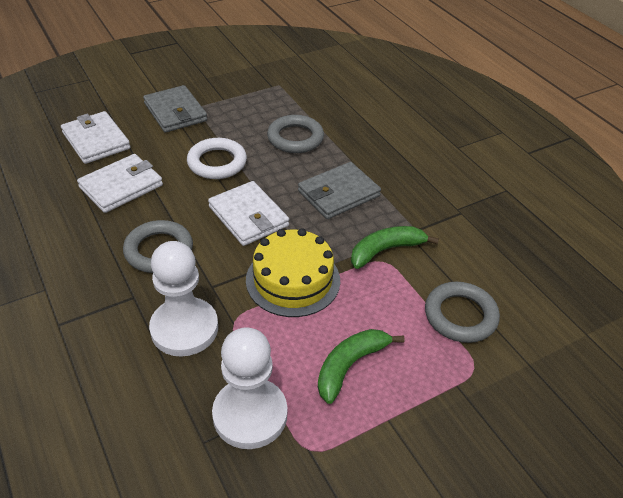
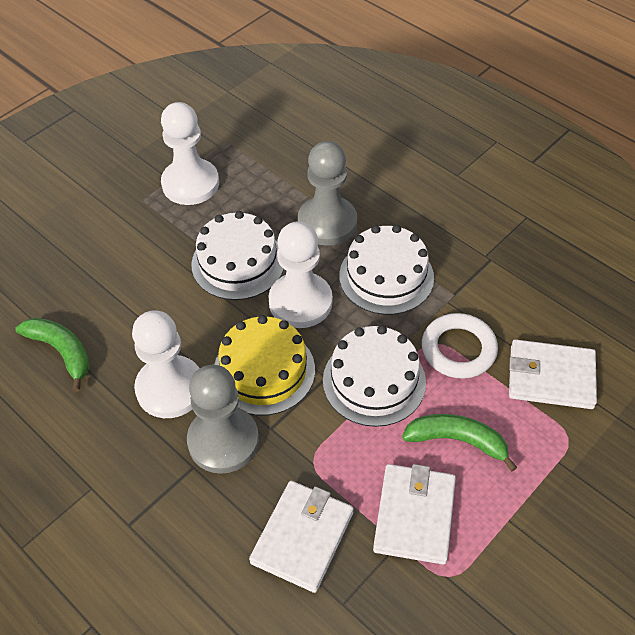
grey pawn: 0 -> 2
grey ring: 3 -> 0
grey wallet: 2 -> 0
white cake: 0 -> 3
white pawn: 2 -> 3

